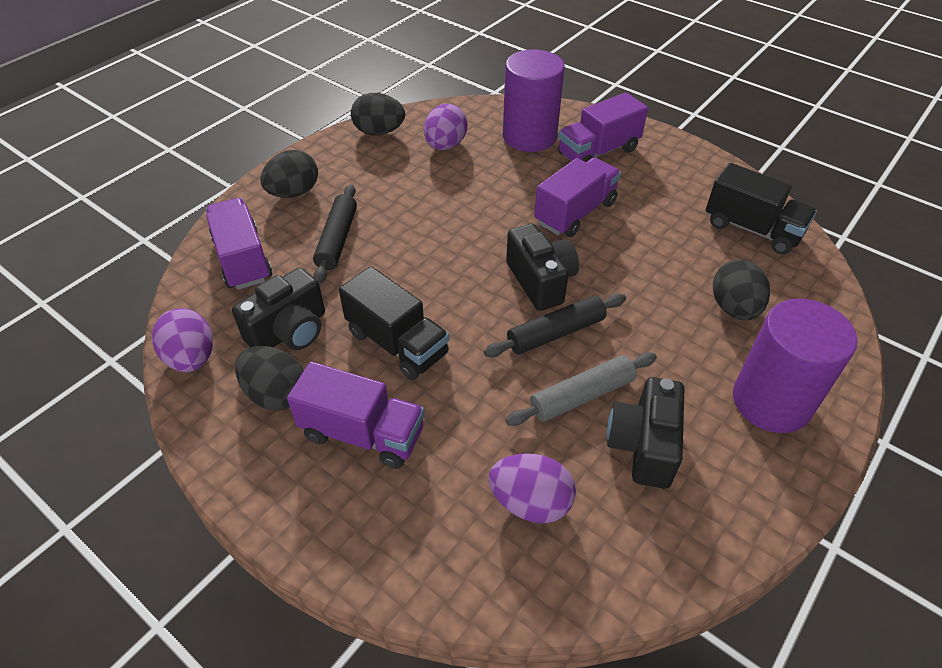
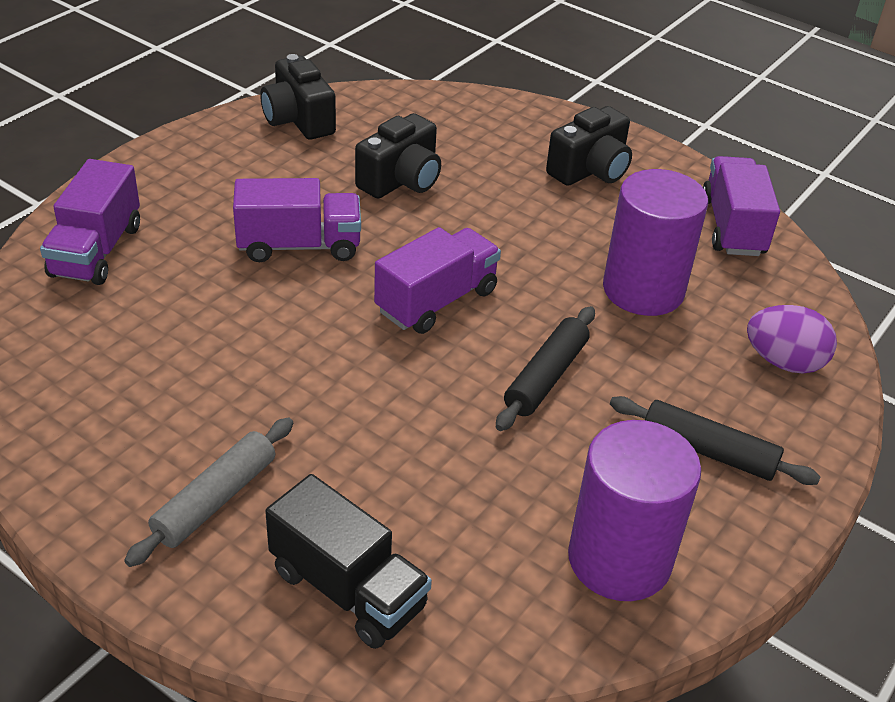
black egg: 4 -> 0
black truck: 2 -> 1
purple egg: 3 -> 1

